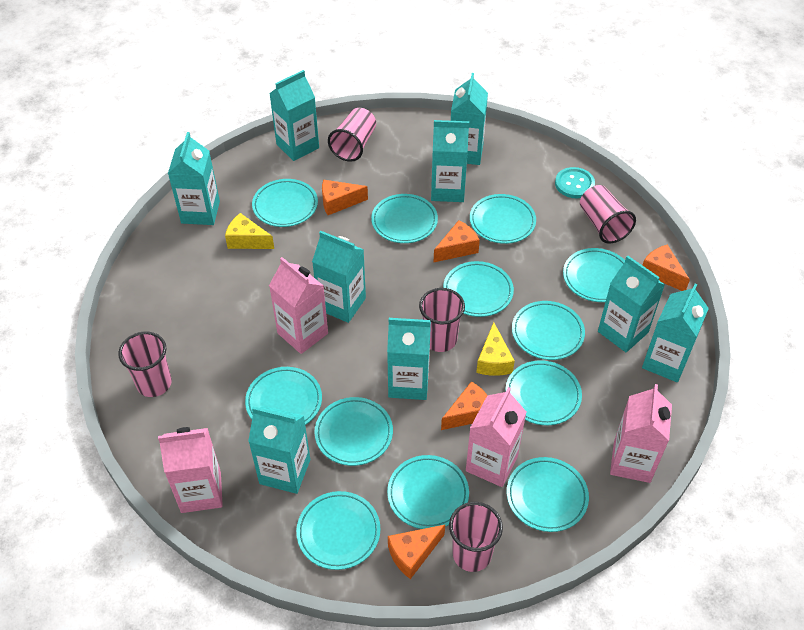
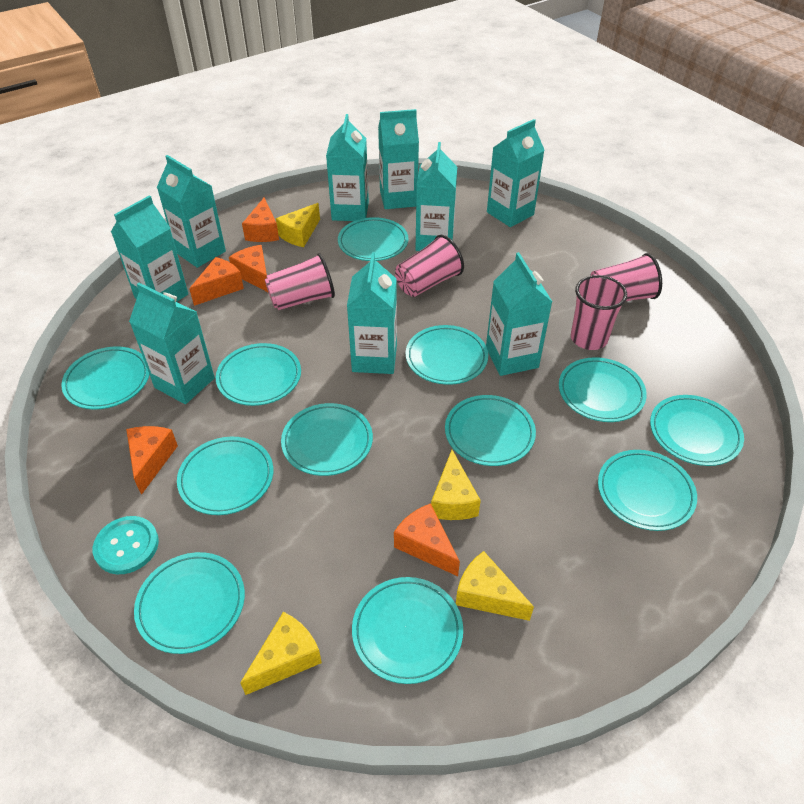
pink carton: 4 -> 0
pink cup: 5 -> 4
yellow cheese: 2 -> 4

